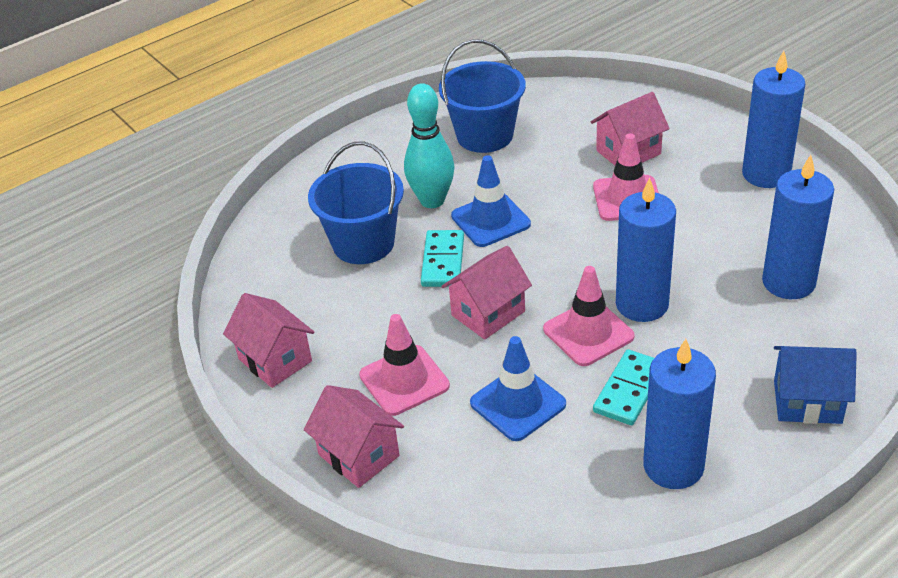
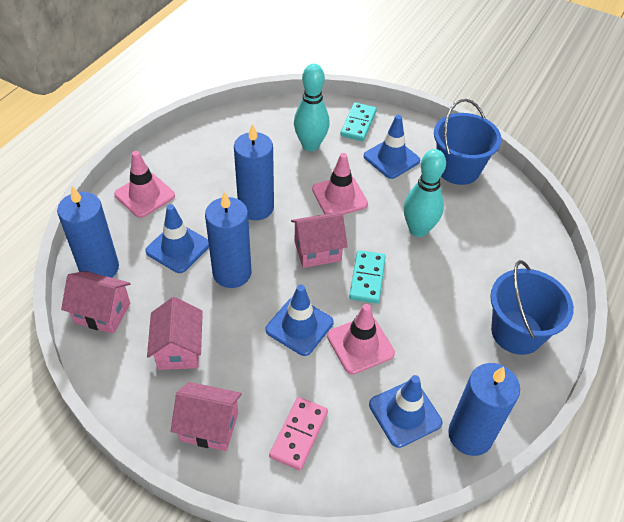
blue house: 1 -> 0
blue traffic cone: 2 -> 4
pink domino: 0 -> 1
turquoise bowling pin: 1 -> 2

